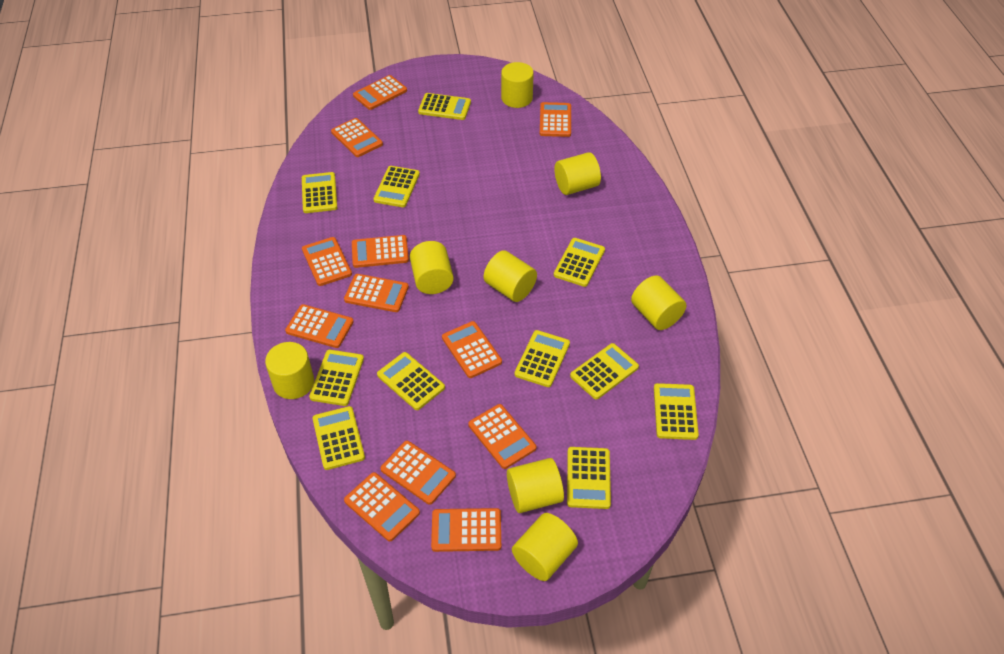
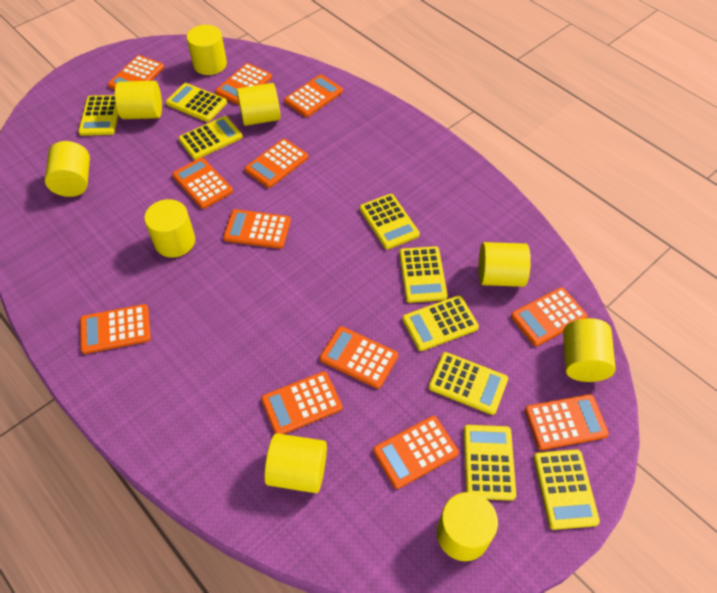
yellow calculator: 11 -> 9
yellow cylinder: 8 -> 9

